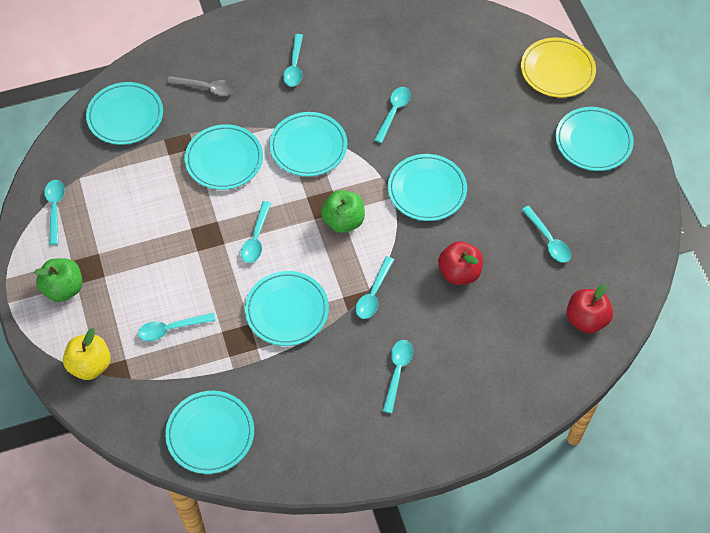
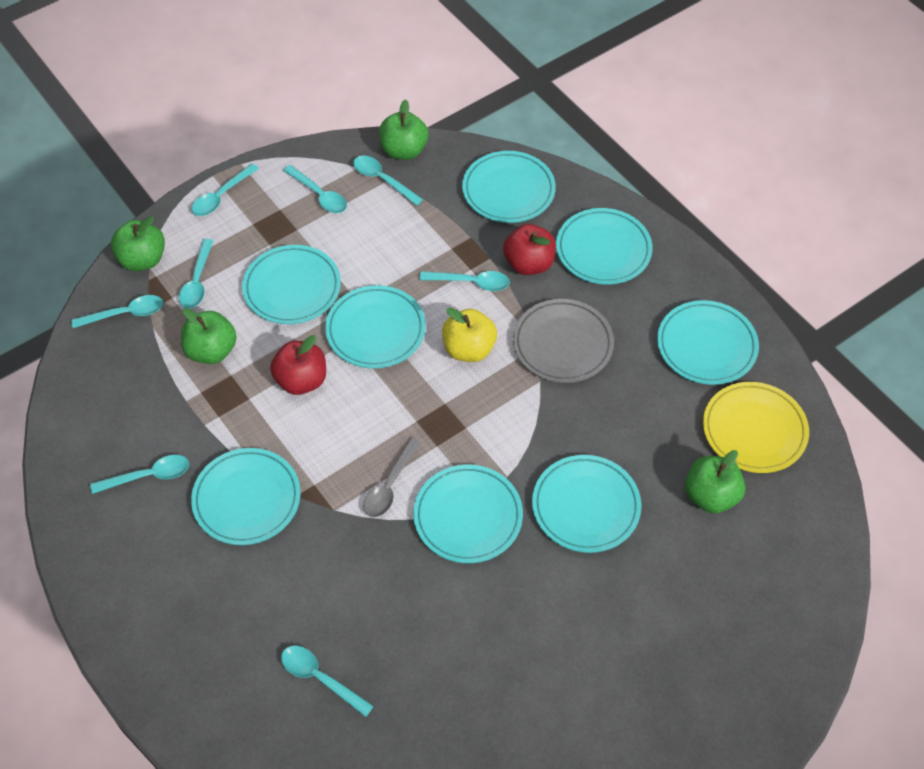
green apple: 2 -> 4
grey plate: 0 -> 1
turquoise plate: 7 -> 8

